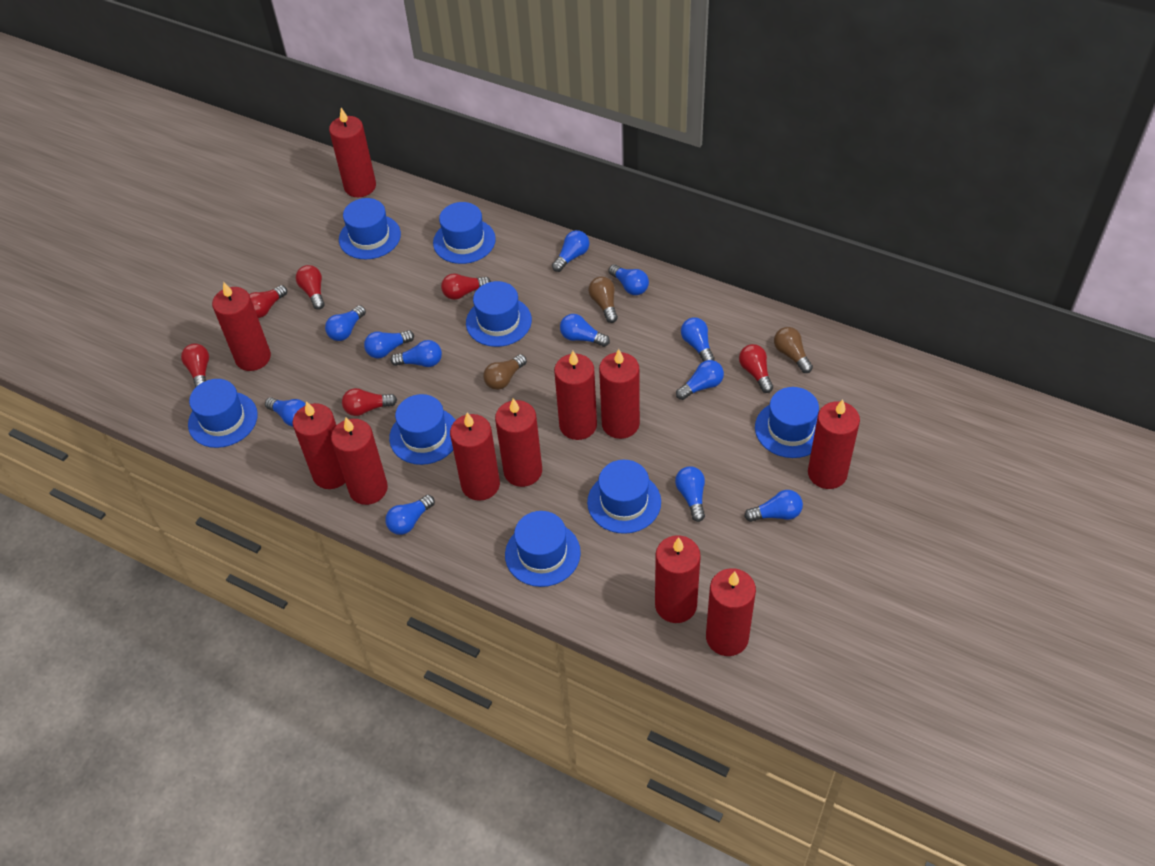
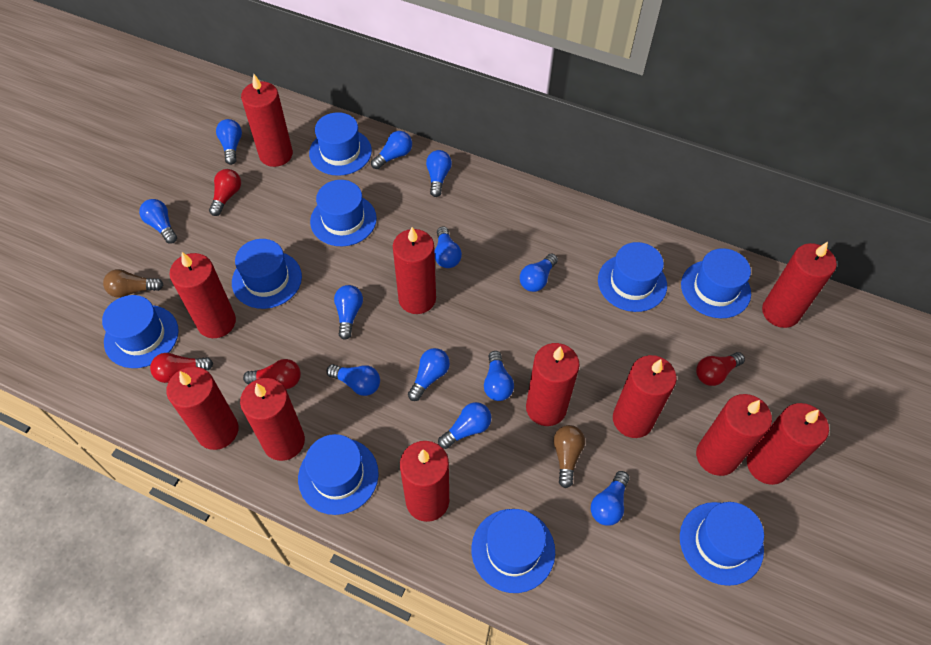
blue hat: 8 -> 9
brown light bulb: 3 -> 2
red light bulb: 6 -> 4

